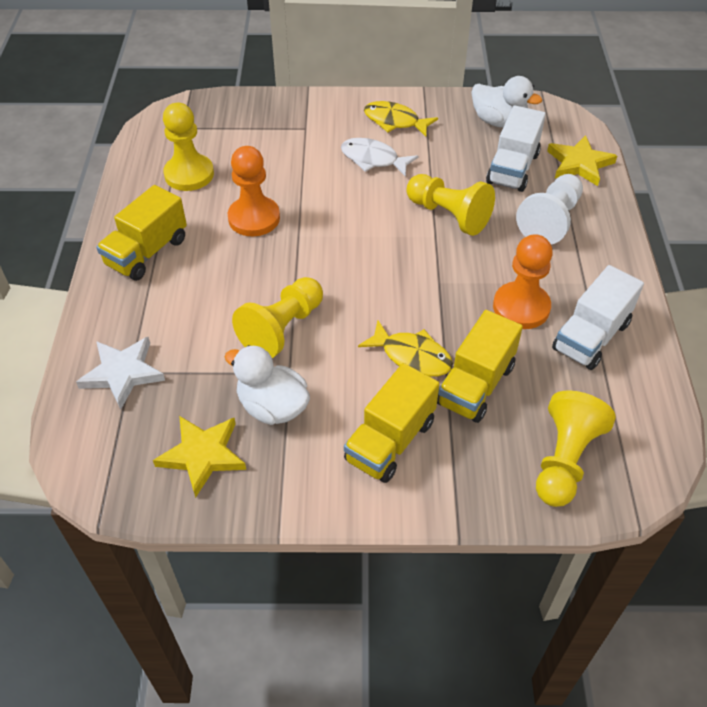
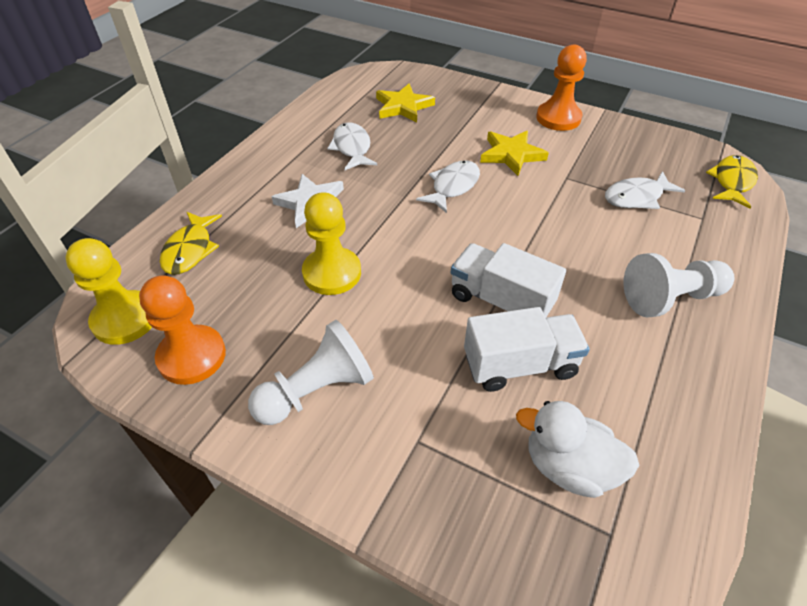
white duck: 2 -> 1
white fish: 1 -> 3
white pawn: 1 -> 2
yellow pawn: 4 -> 2
yellow truck: 3 -> 0

